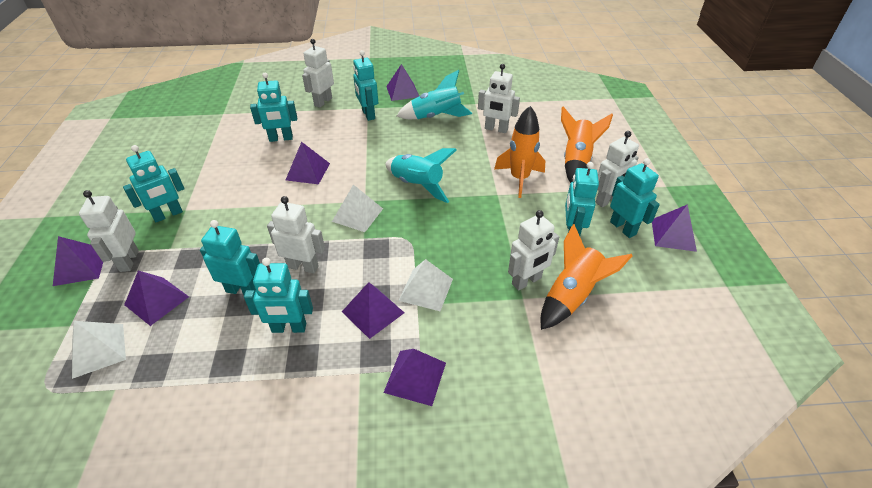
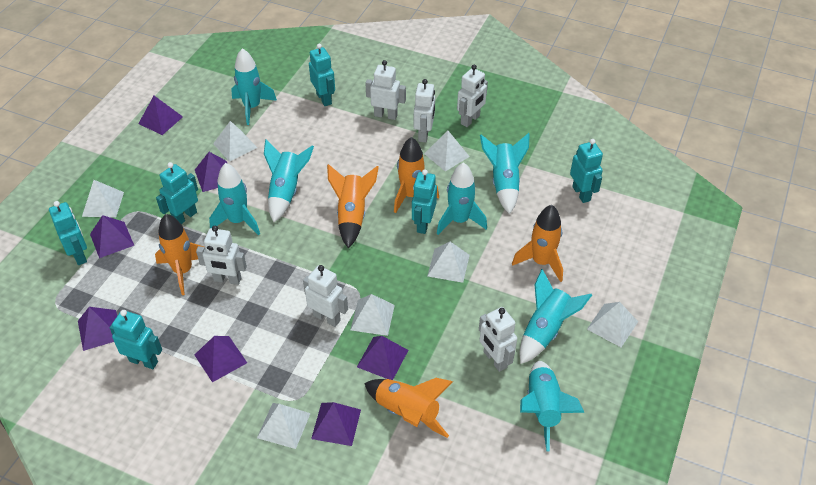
orange rocket: 3 -> 5
turquoise robot: 7 -> 6
turquoise rocket: 2 -> 7
white pyramid: 3 -> 7

